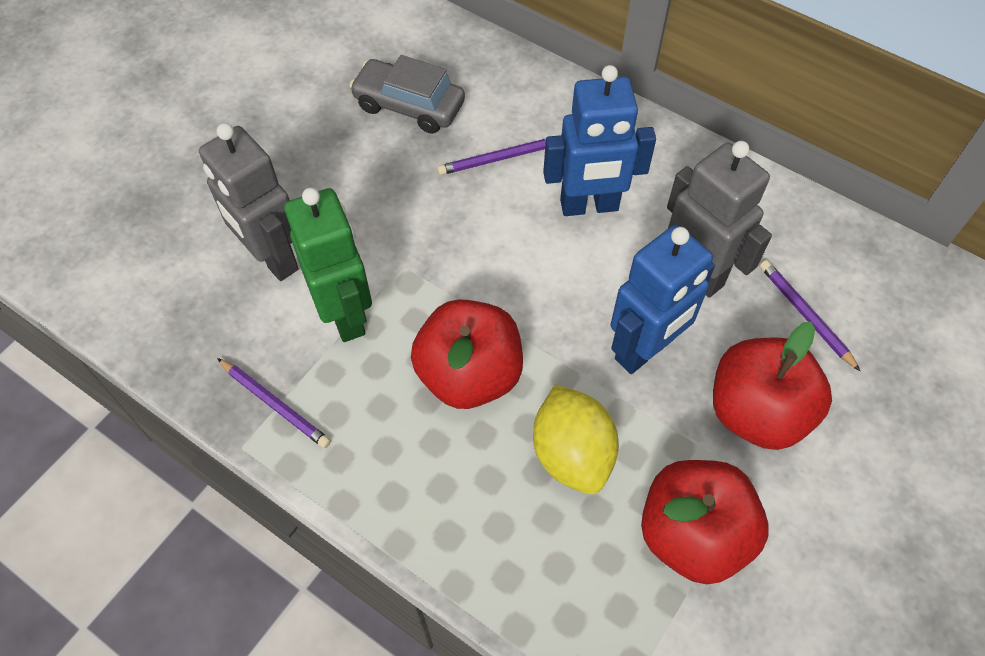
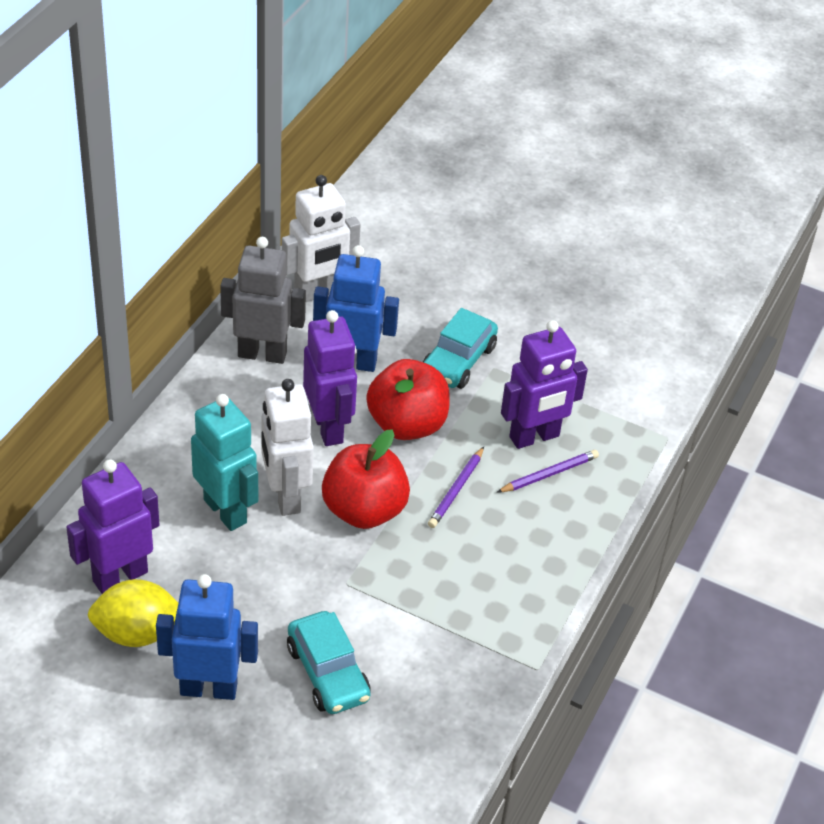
green robot: 1 -> 0
grey car: 1 -> 0
grey robot: 2 -> 1
purple pencil: 3 -> 2
purple robot: 0 -> 3
red apple: 3 -> 2
turquoise car: 0 -> 2
turquoise robot: 0 -> 1
white robot: 0 -> 2

